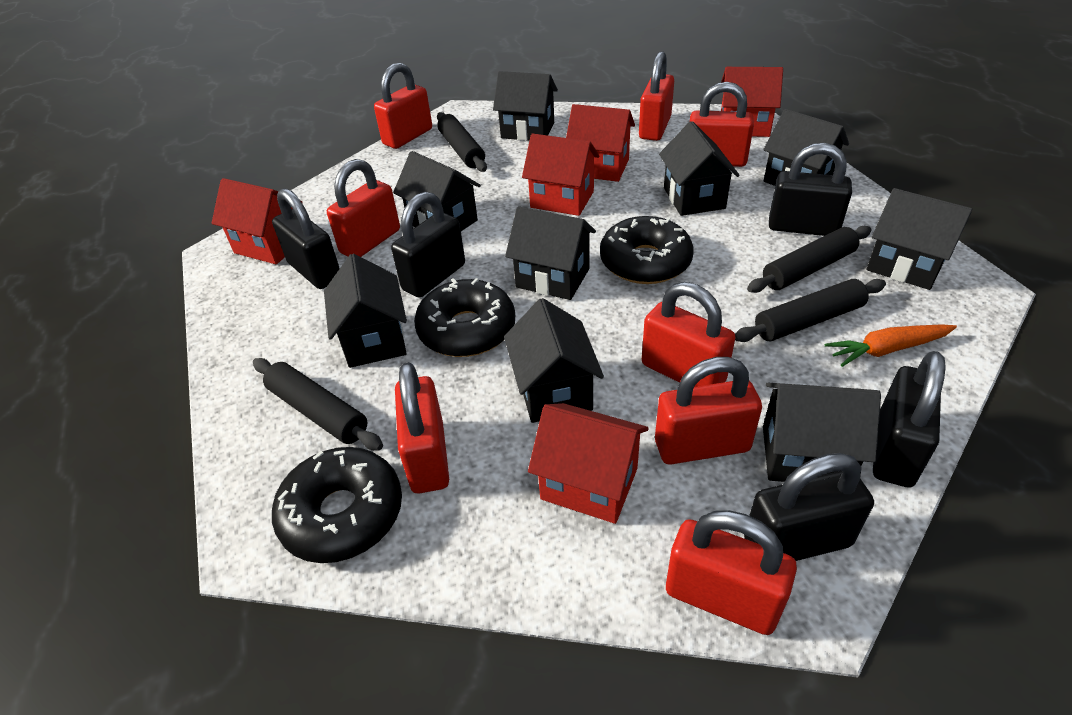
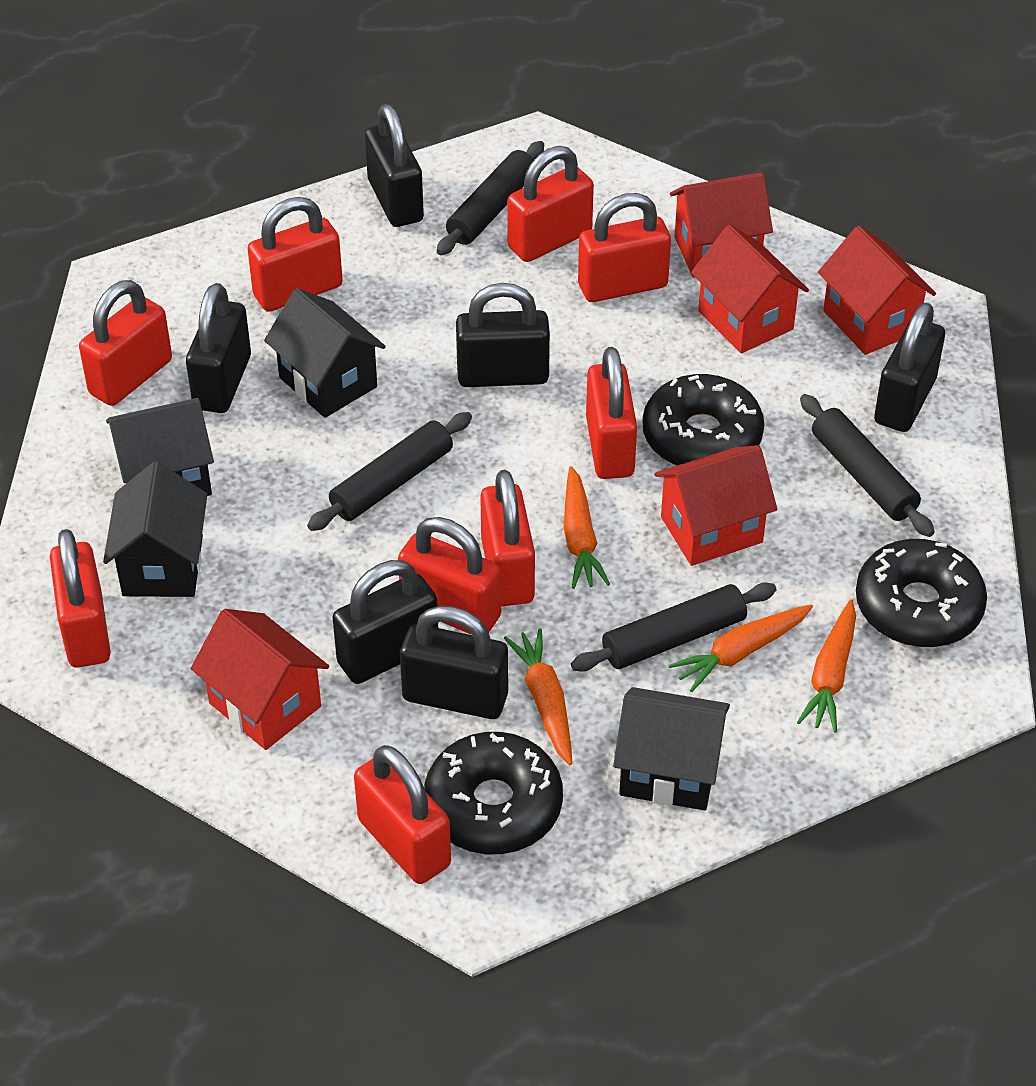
black house: 9 -> 4
black padlock: 5 -> 6
orange carrot: 1 -> 4
red padlock: 8 -> 9

